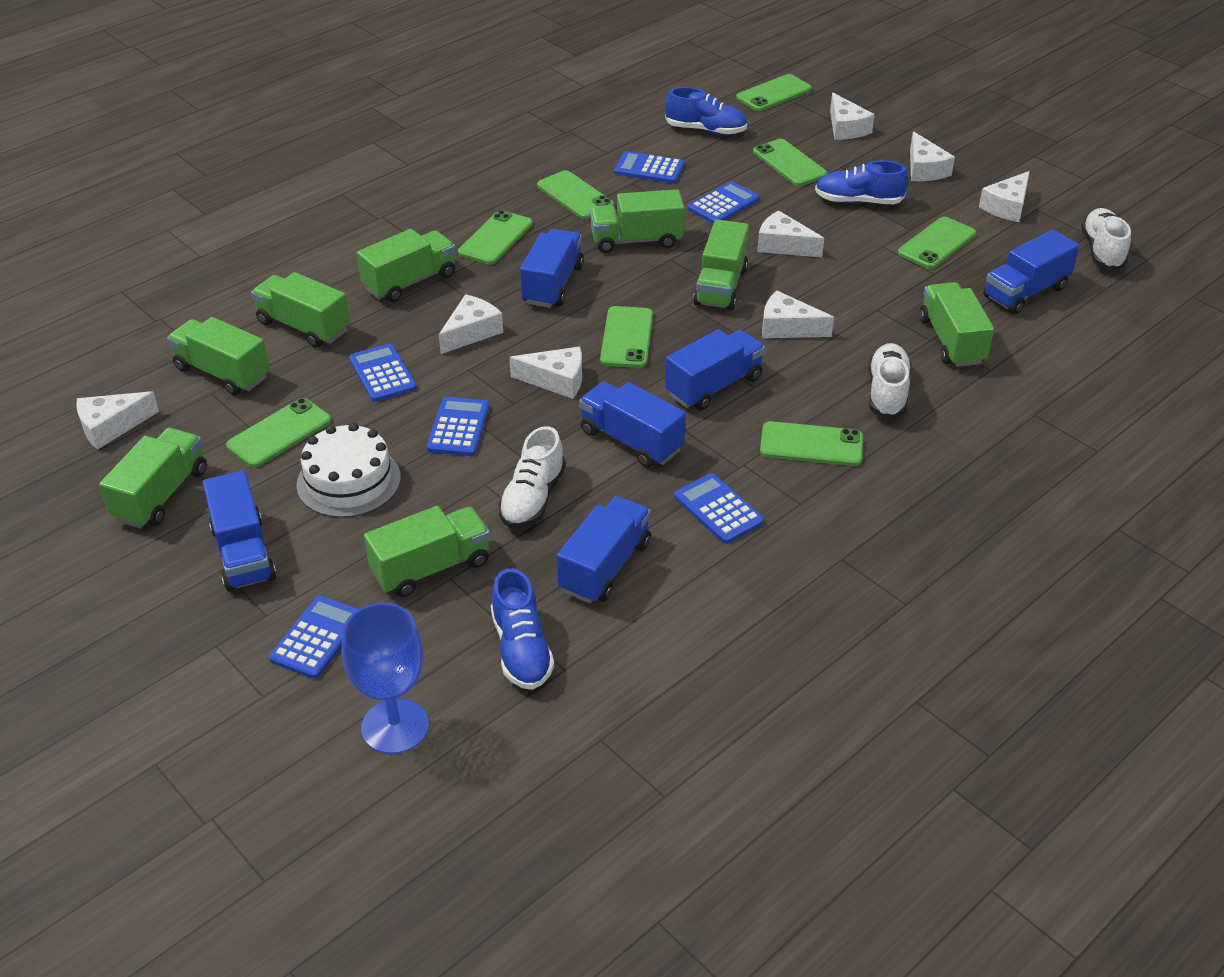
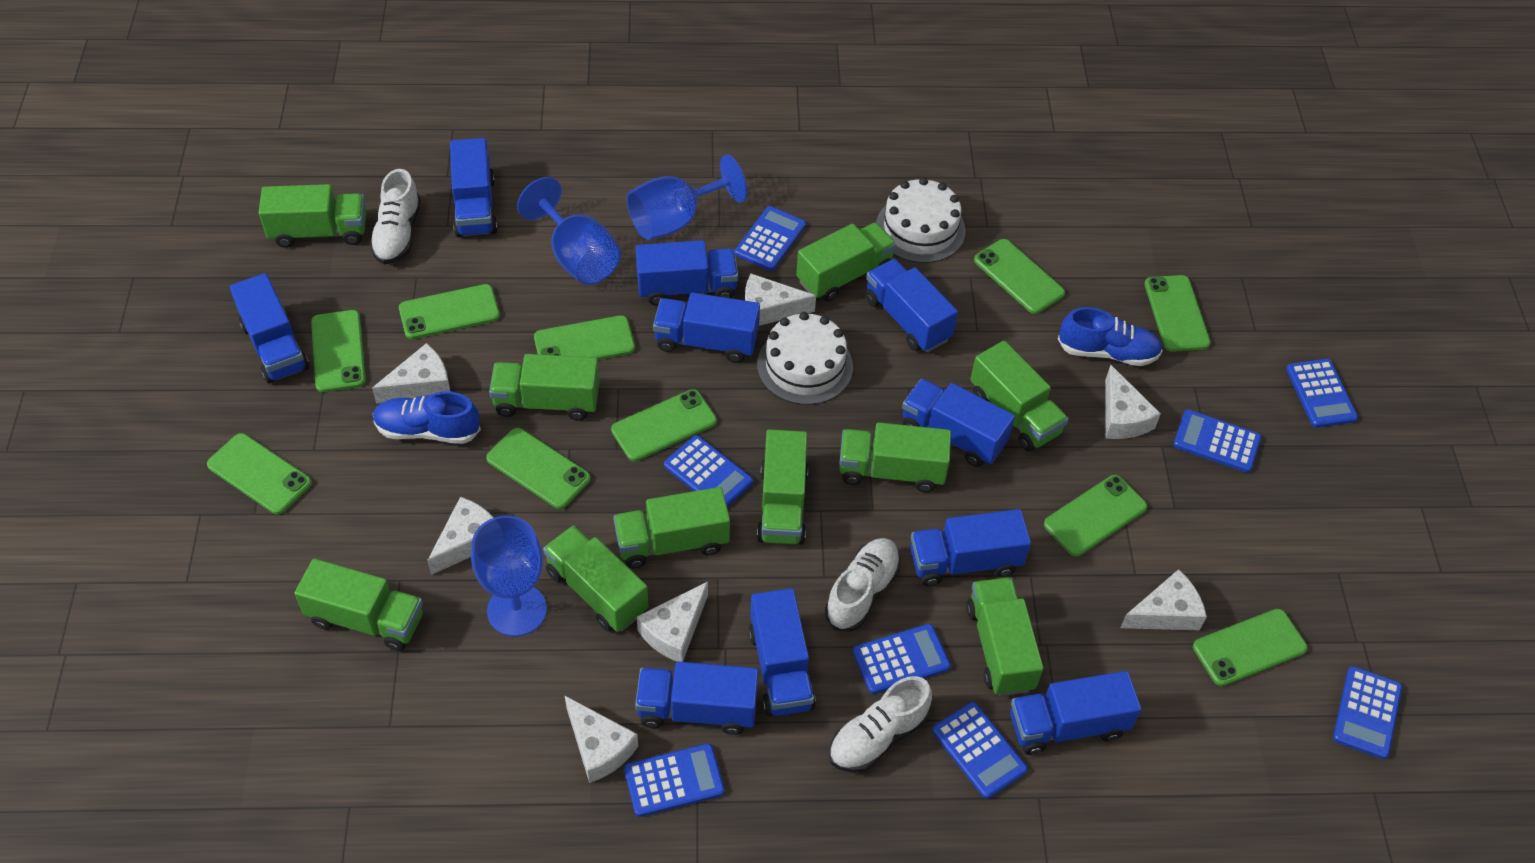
blue calculator: 6 -> 8
blue goblet: 1 -> 3
blue shoe: 3 -> 2
blue truck: 6 -> 10
green phone: 8 -> 10
green truck: 8 -> 10
white cake: 1 -> 2
white cheese: 8 -> 7

